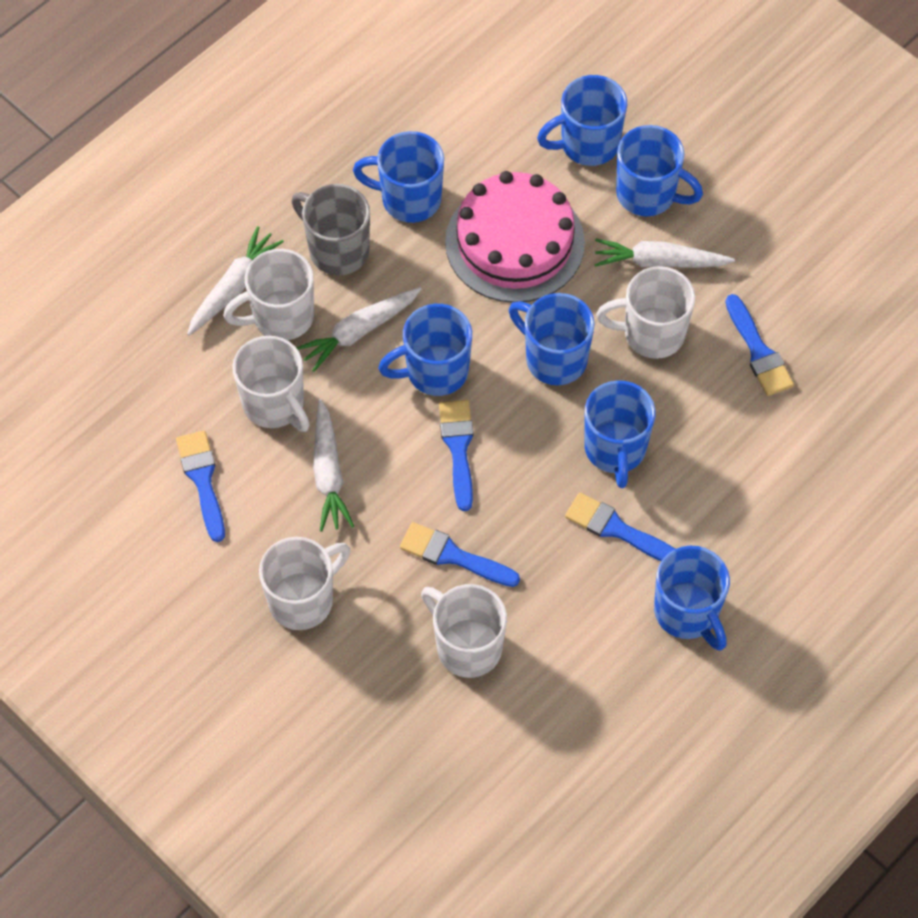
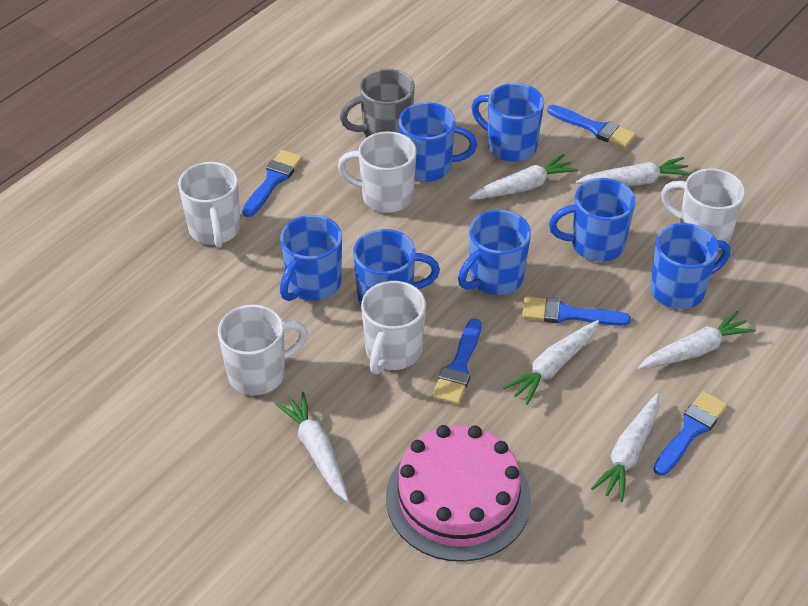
white carrot: 4 -> 6

